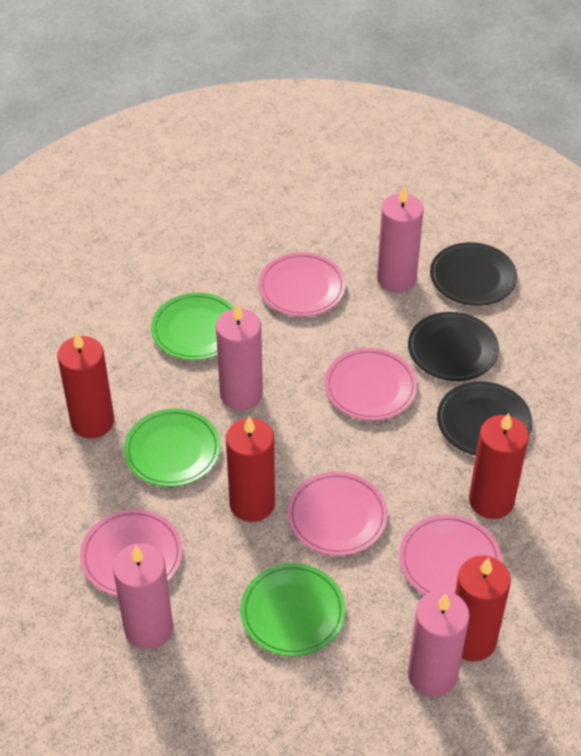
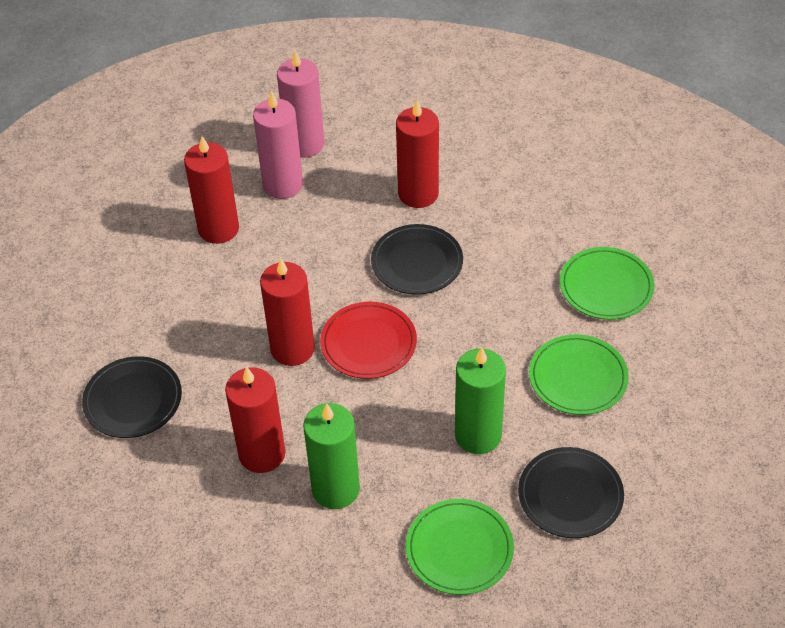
green candle: 0 -> 2
pink candle: 4 -> 2
pink plate: 5 -> 0
red plate: 0 -> 1

